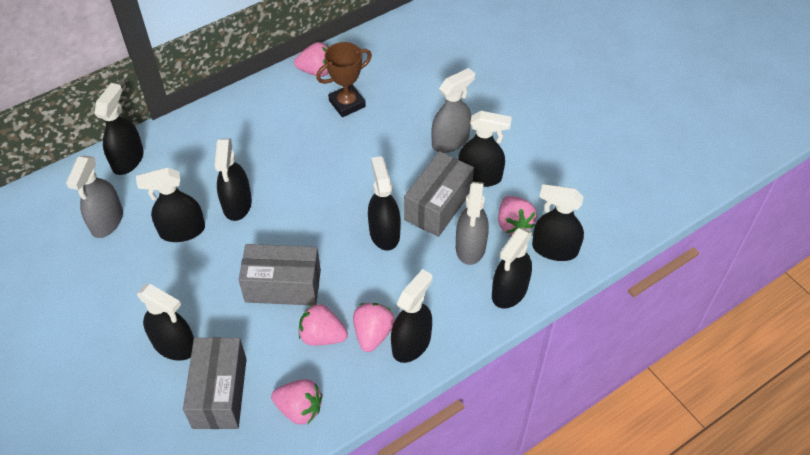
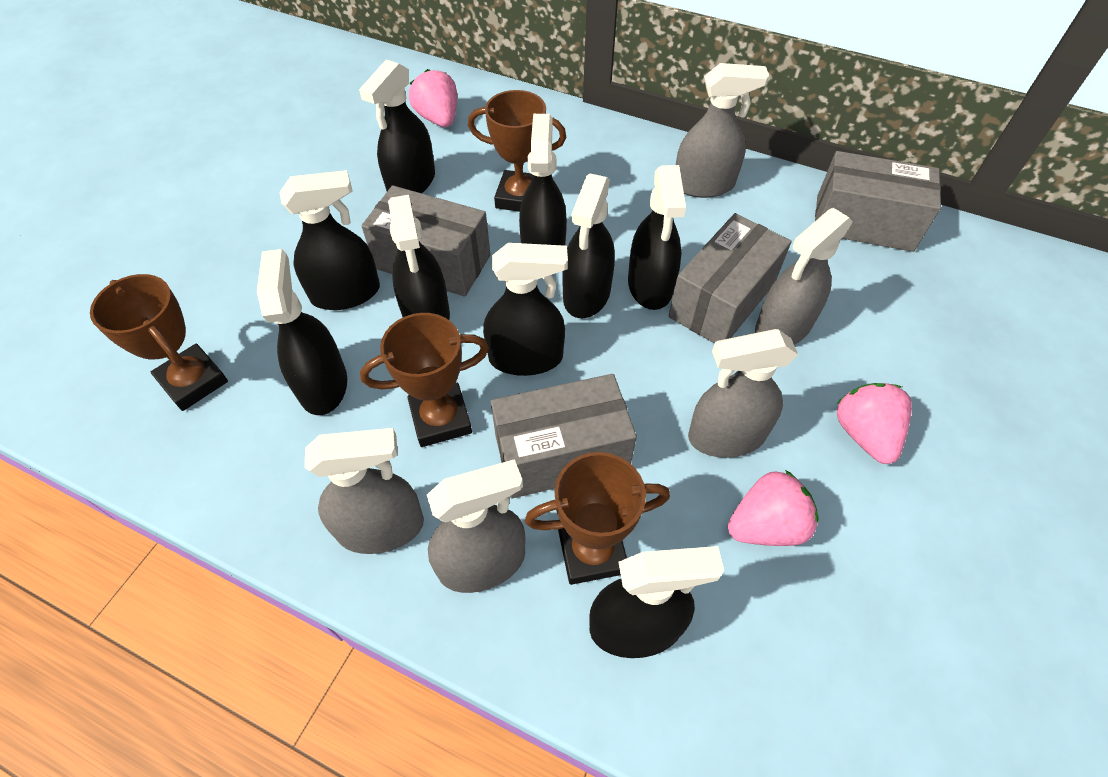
brown trophy: 1 -> 4
grey box: 3 -> 4
grey spray bottle: 3 -> 5
pink strawberry: 5 -> 3

